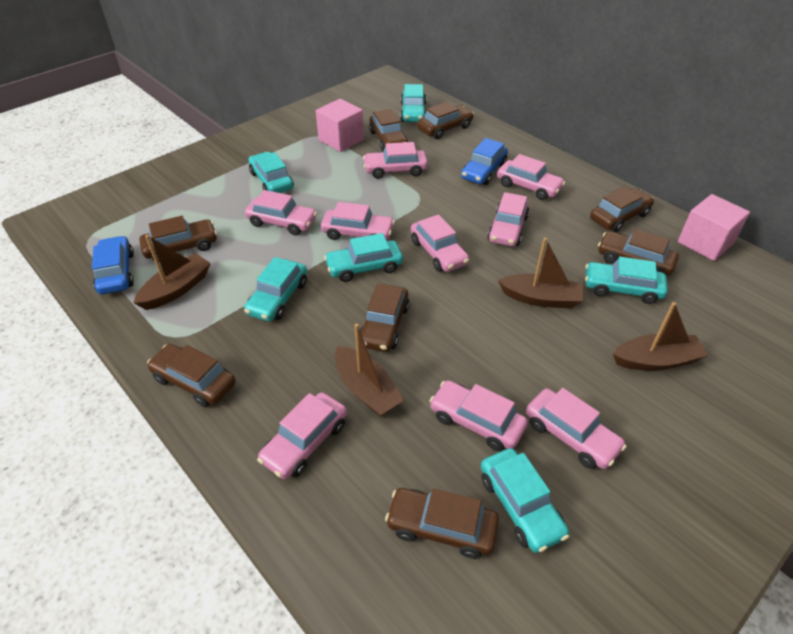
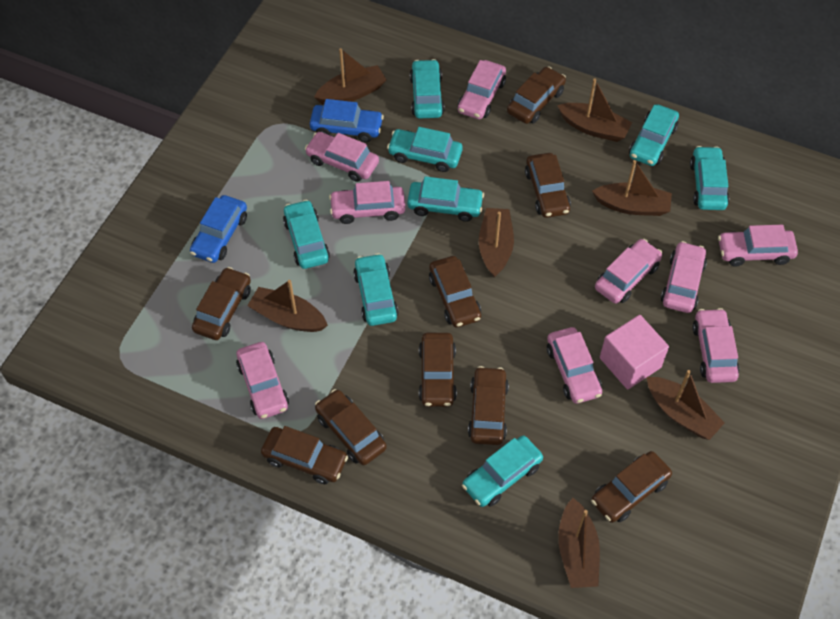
brown boat: 4 -> 7
brown car: 8 -> 9
pink cube: 2 -> 1
turquoise car: 6 -> 8

